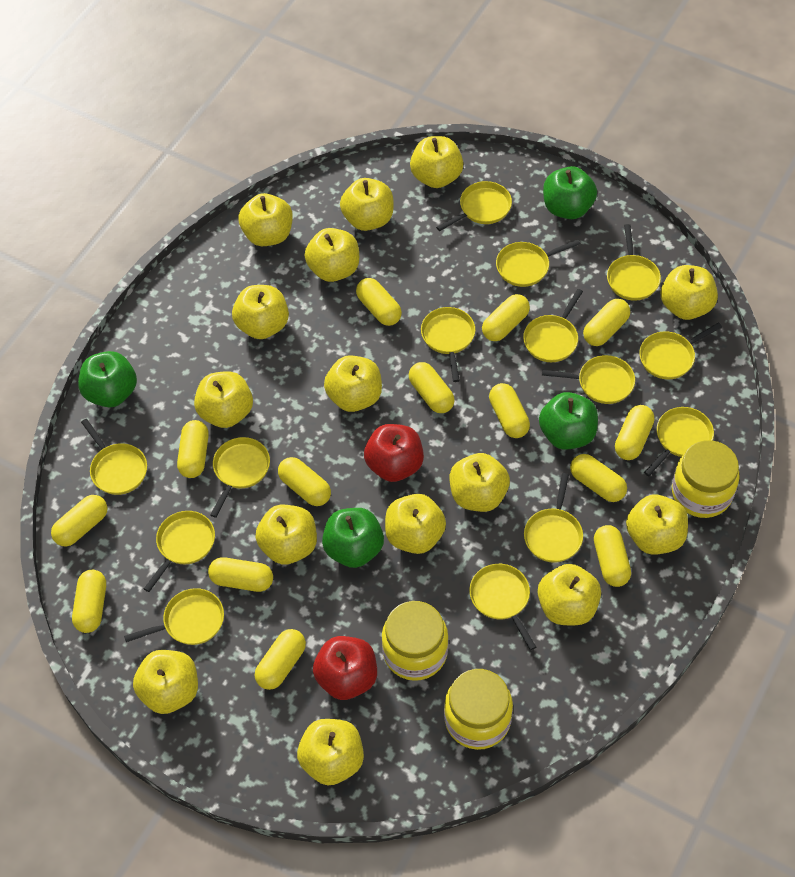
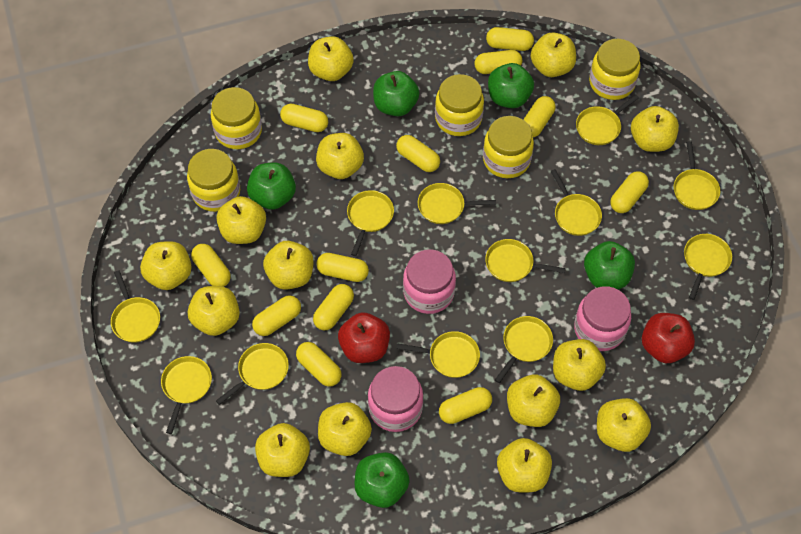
green apple: 4 -> 5
pink jar: 0 -> 3
yellow apple: 15 -> 14
yellow capsule: 14 -> 12
yellow jar: 3 -> 5
yellow pan: 14 -> 12

